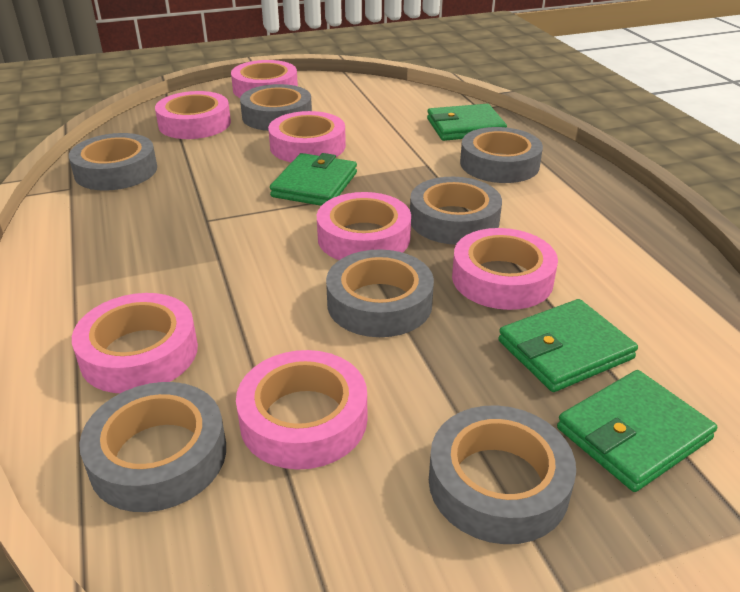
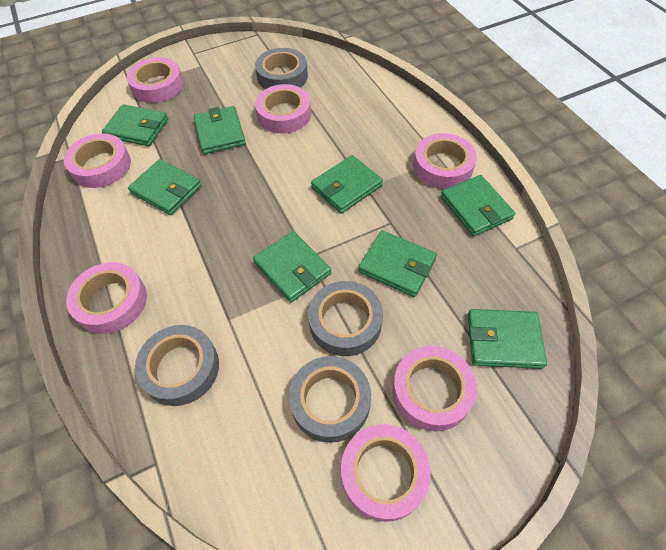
green wallet: 4 -> 8
grey tape: 7 -> 4

